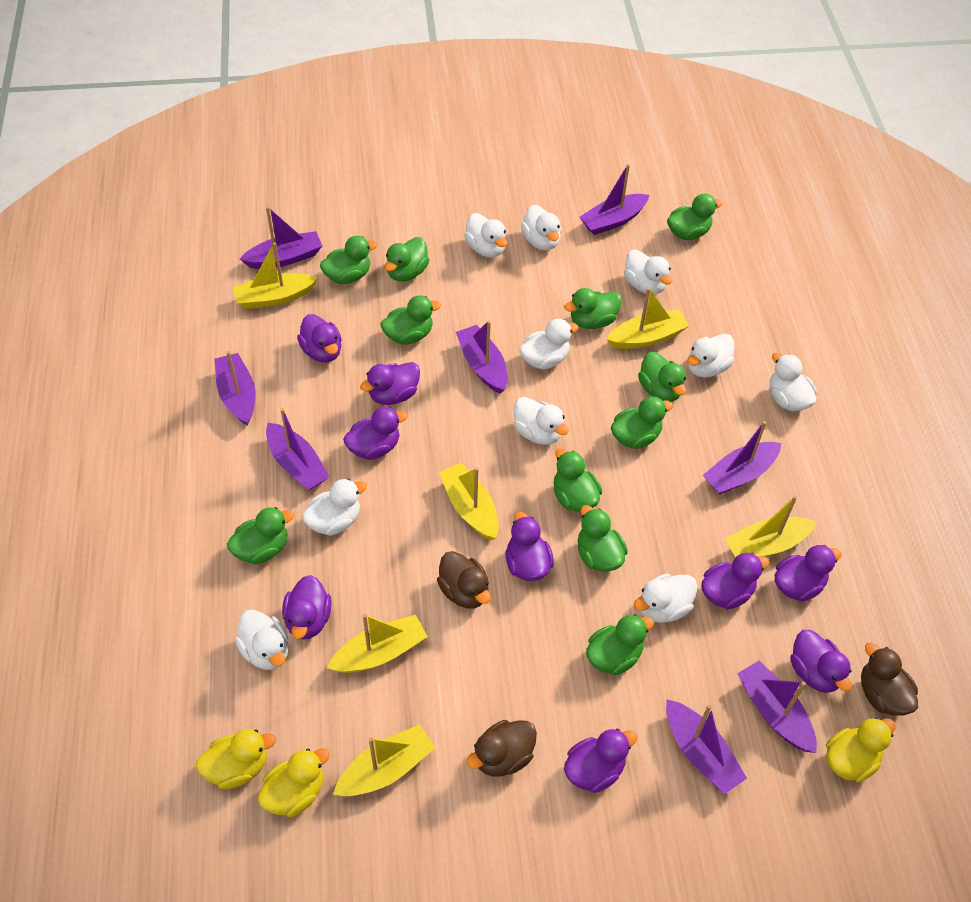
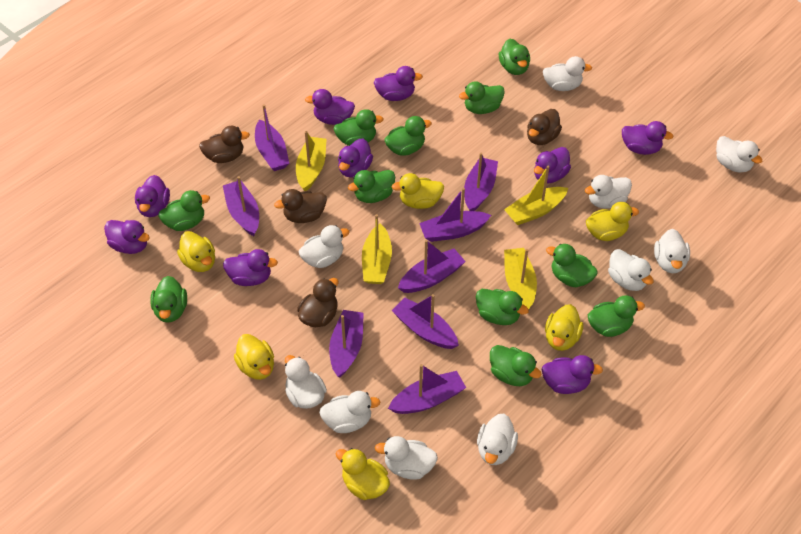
brown duck: 3 -> 4
yellow boat: 6 -> 4
yellow duck: 3 -> 6

